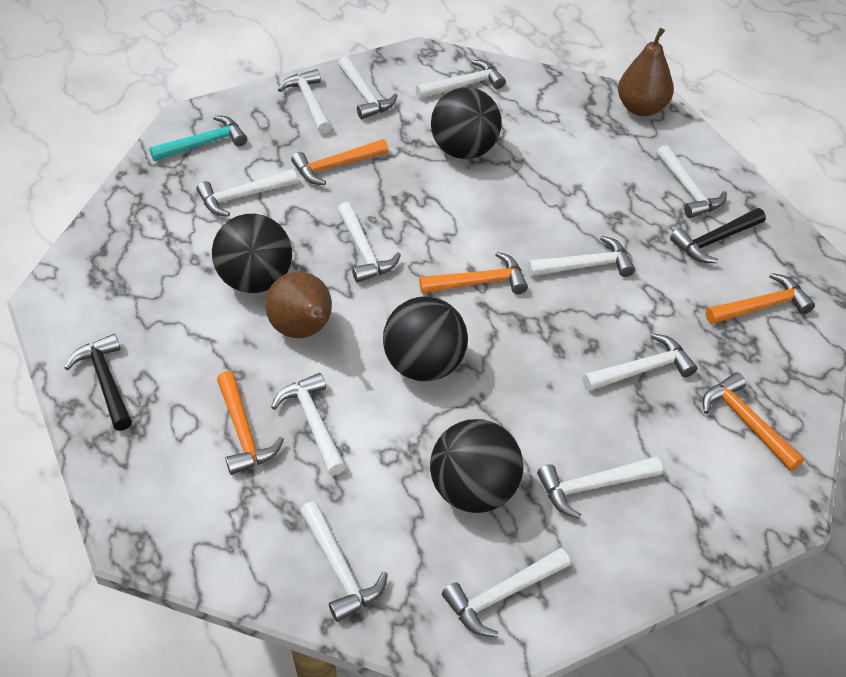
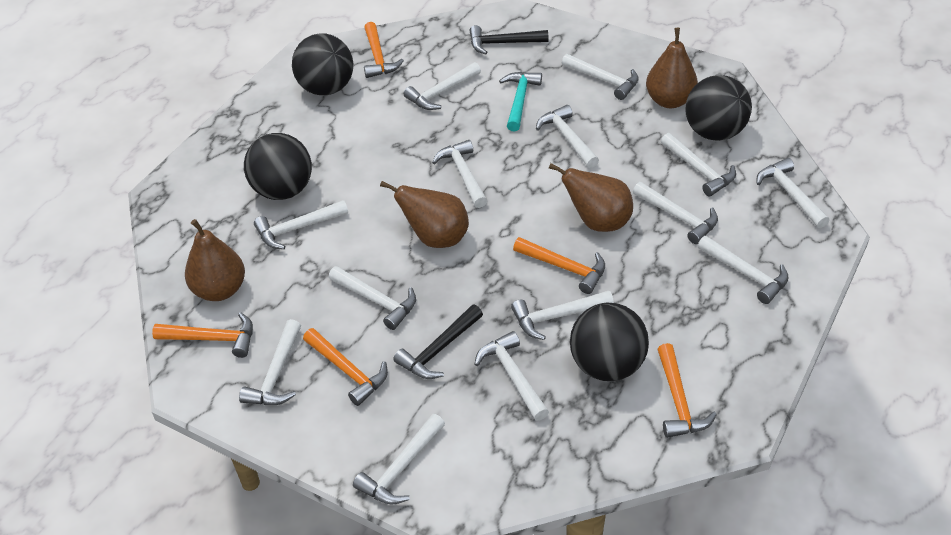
brown pear: 2 -> 4
white hammer: 12 -> 14

